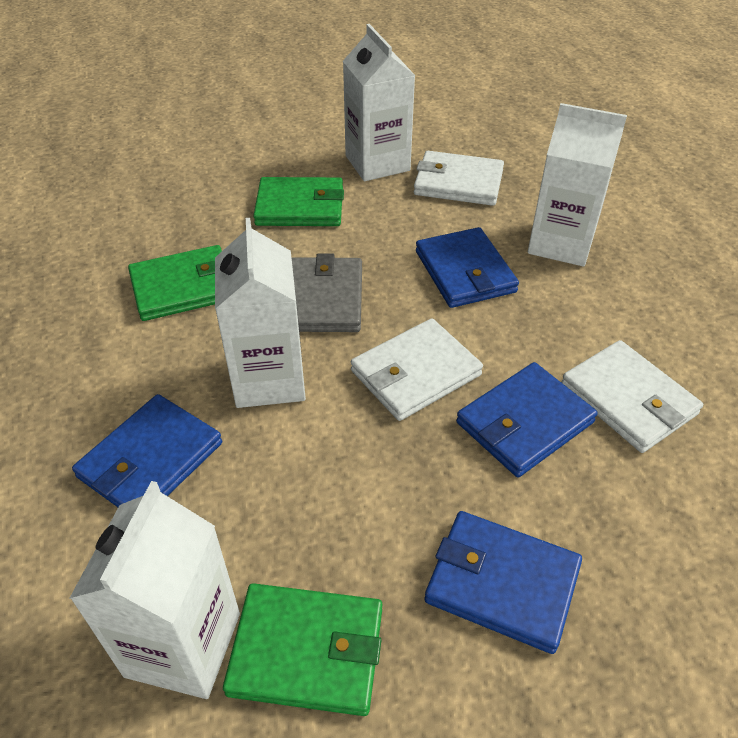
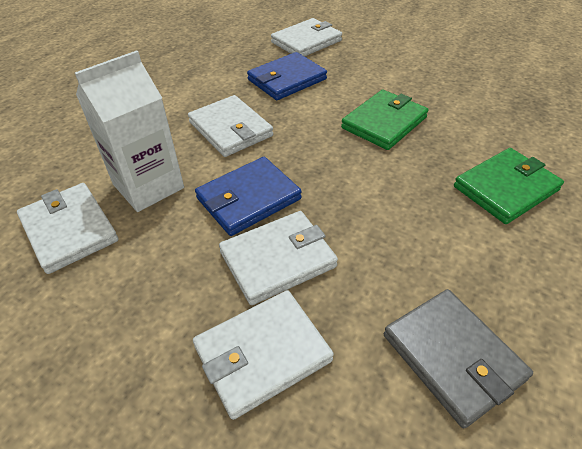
blue wallet: 4 -> 2
green wallet: 3 -> 2
white carton: 4 -> 1
white wallet: 3 -> 5

